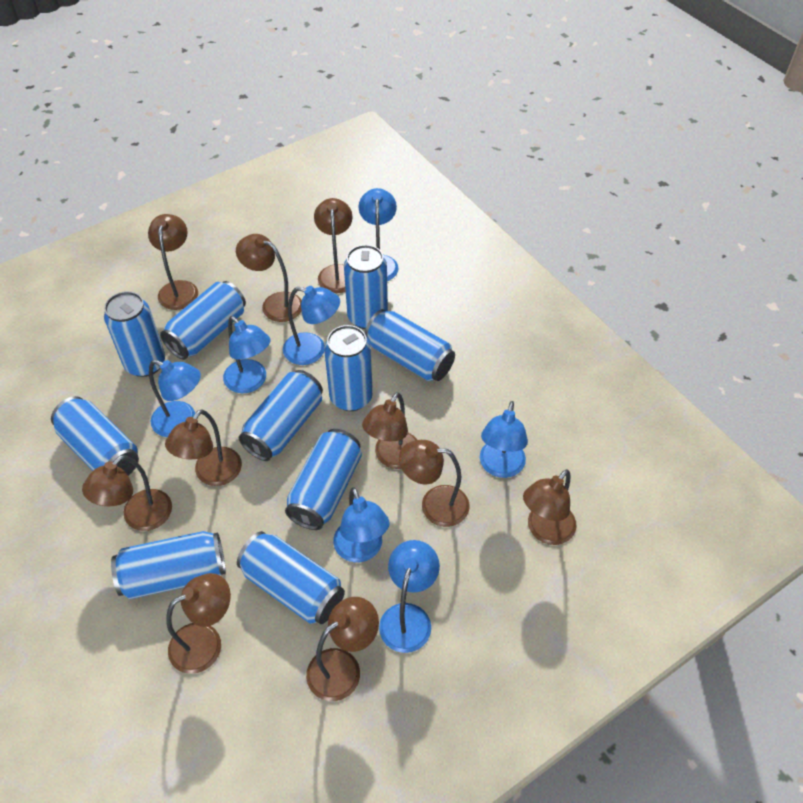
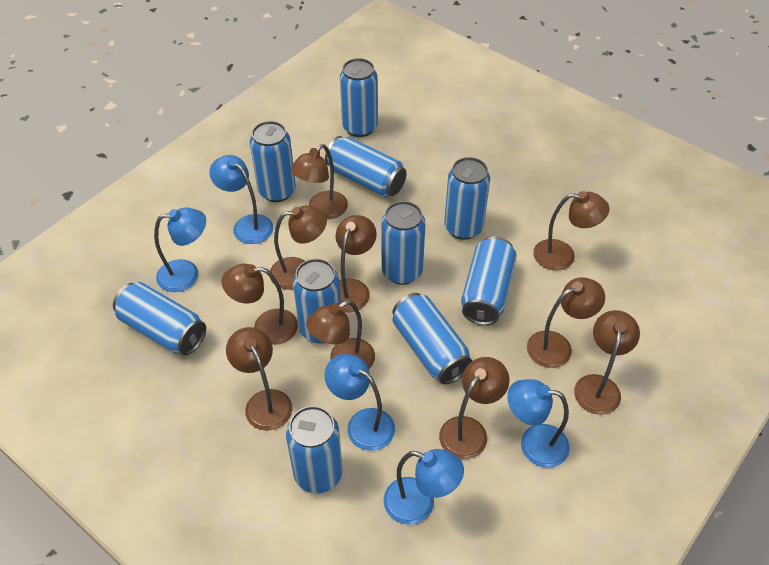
blue lamp: 7 -> 5

